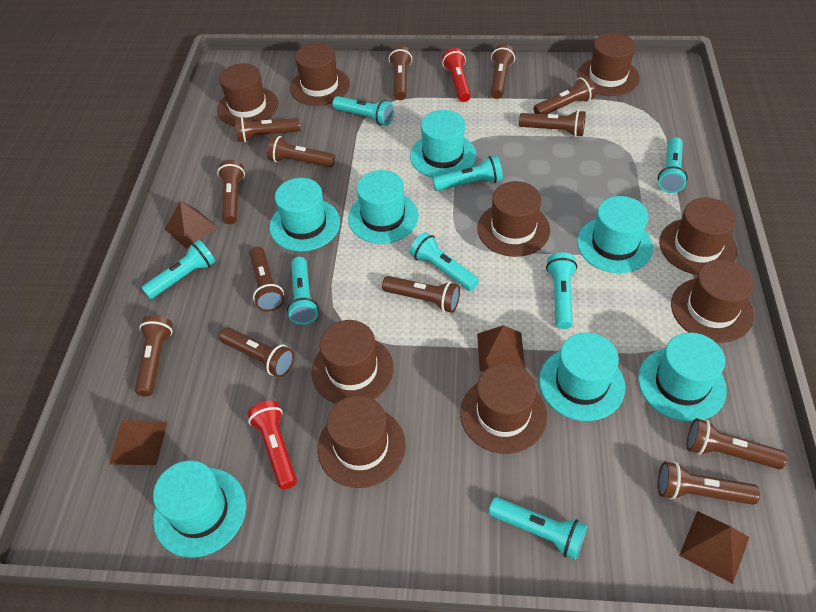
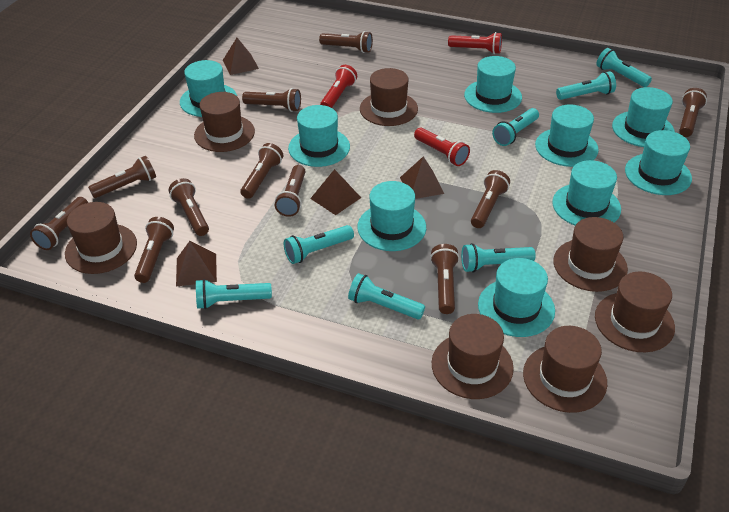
brown flashlight: 13 -> 11
brown hat: 9 -> 7
red flashlight: 2 -> 3
turquoise flashlight: 8 -> 7
turquoise hat: 7 -> 9

